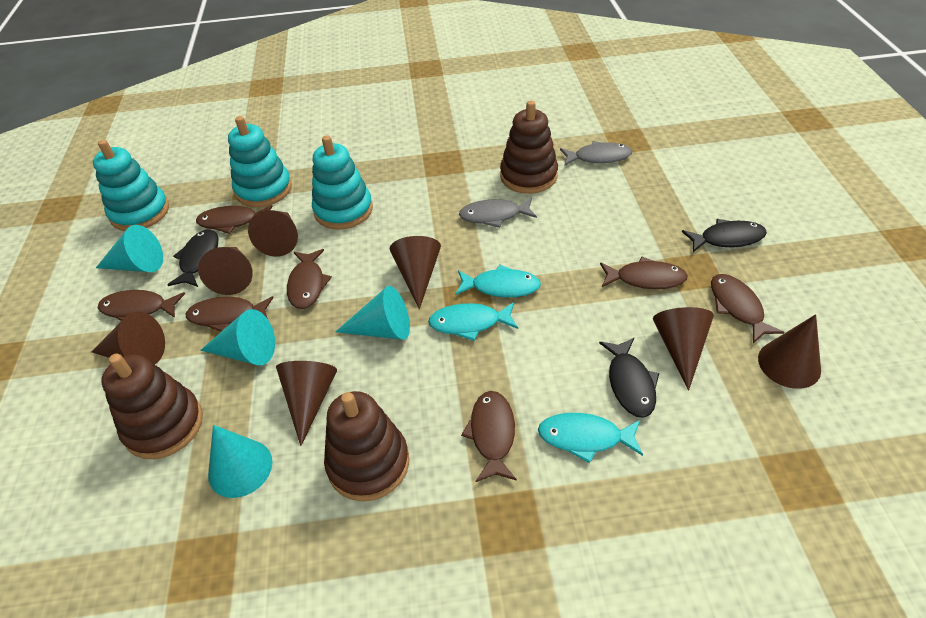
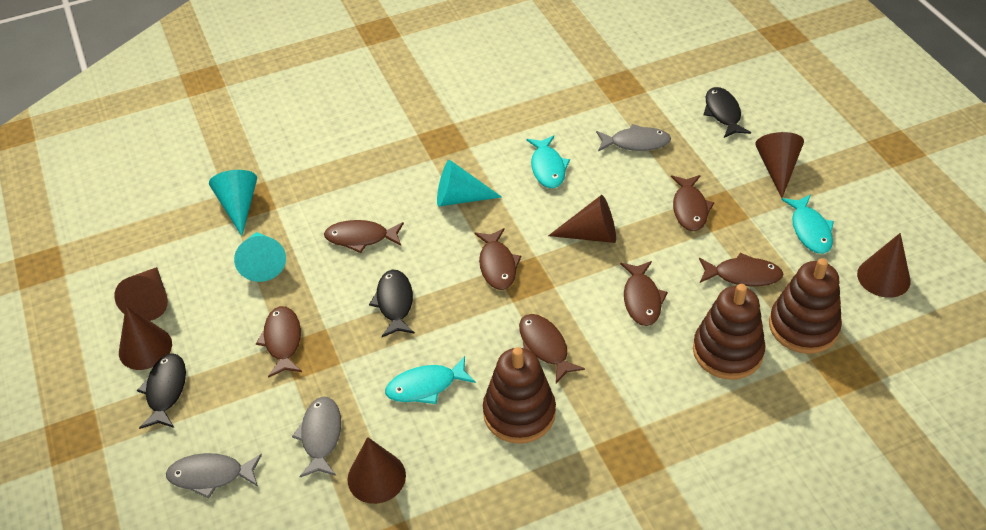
brown cone: 7 -> 6
grey fish: 2 -> 3
turquoise cone: 4 -> 3
turquoise stacking toy: 3 -> 0

